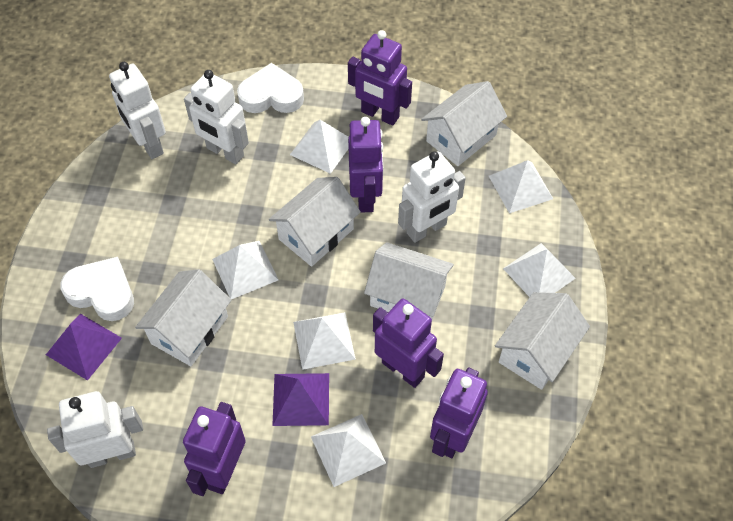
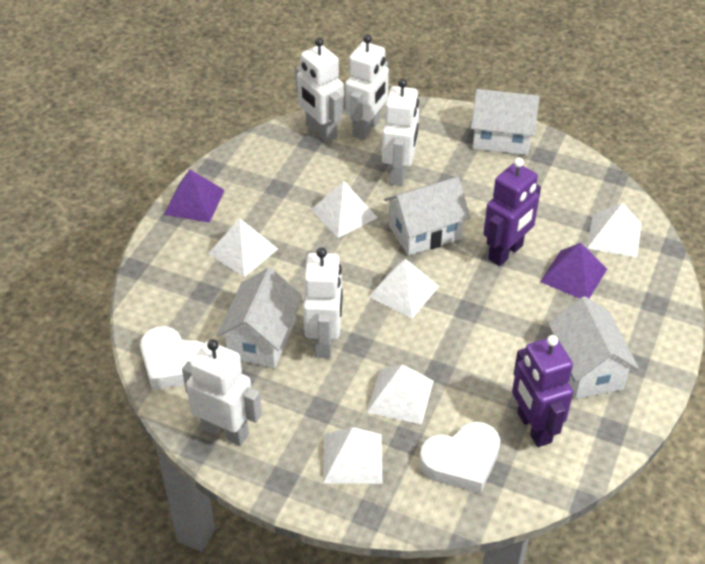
purple robot: 5 -> 2
white house: 5 -> 4
white robot: 4 -> 5

